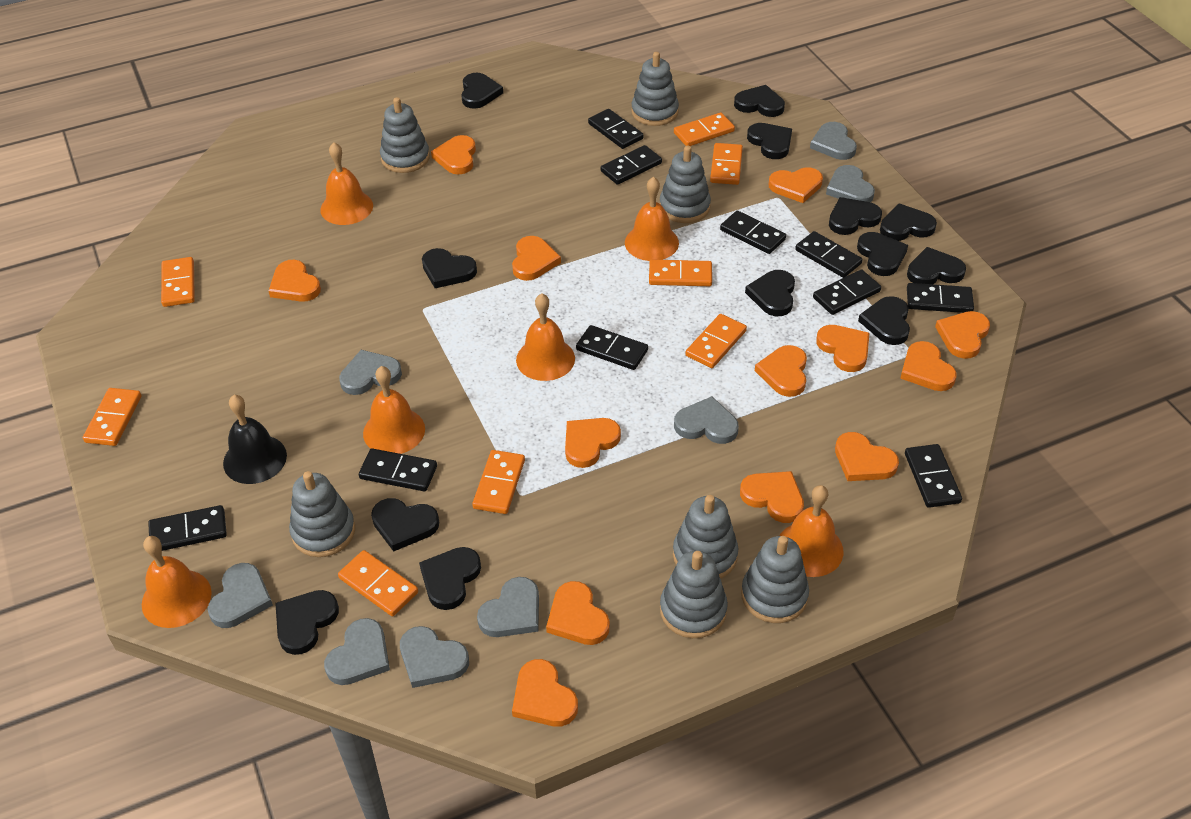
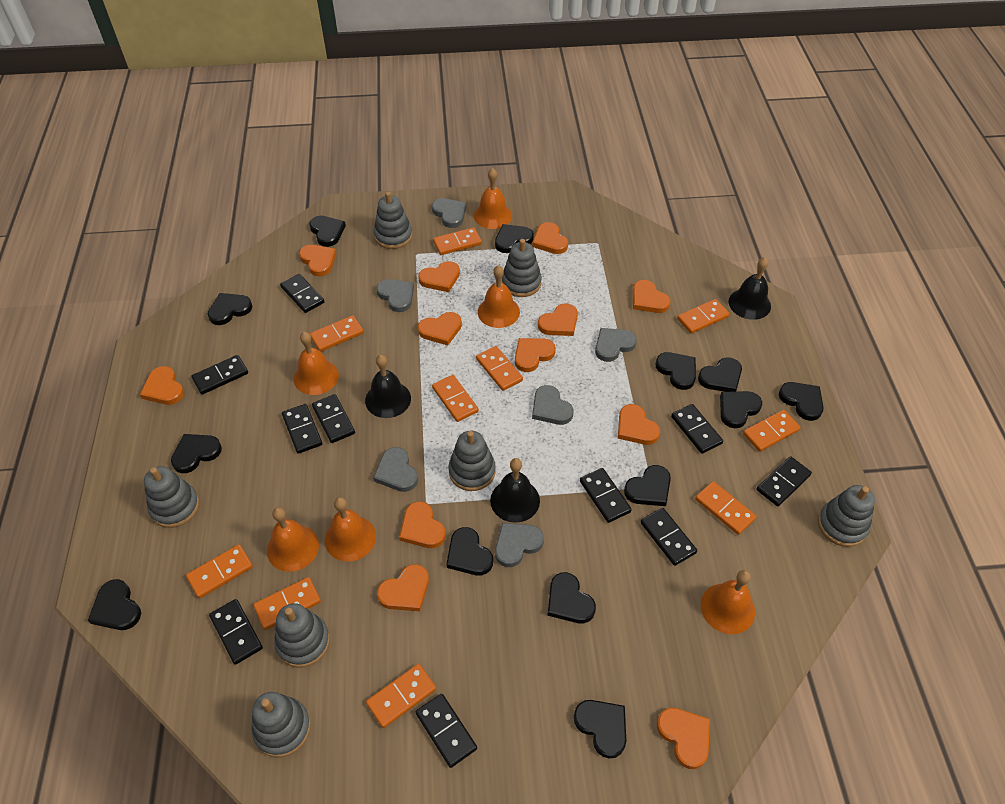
black bell: 1 -> 3
grey heart: 8 -> 6
orange domino: 8 -> 10
orange heart: 13 -> 12

